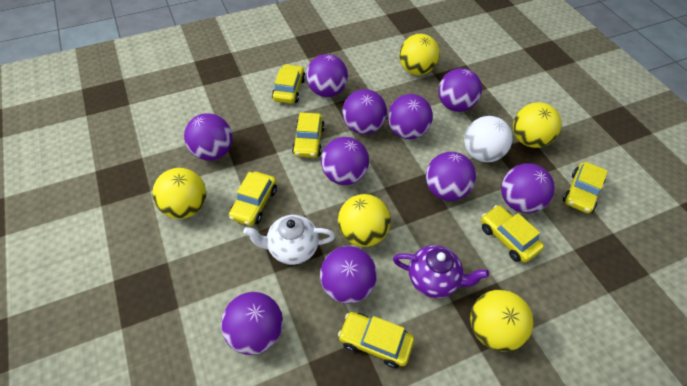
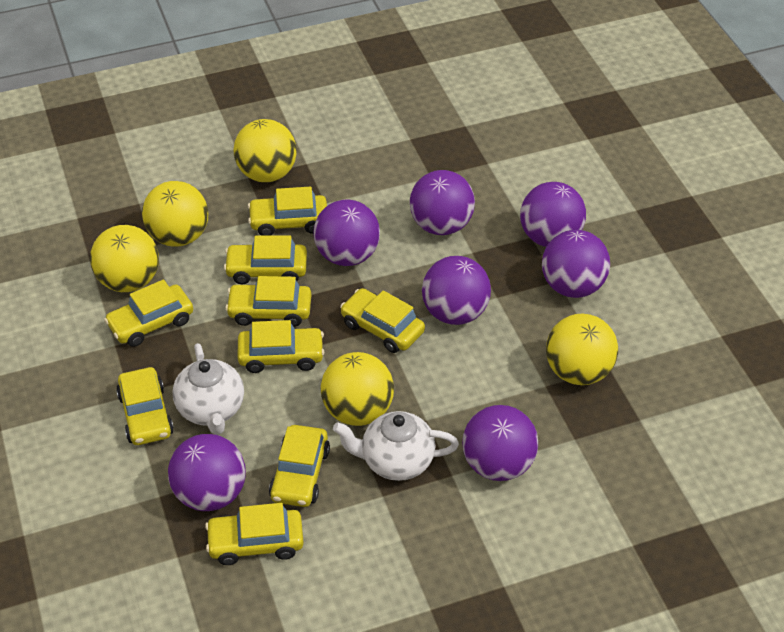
purple ball: 10 -> 7
purple teapot: 1 -> 0
white ball: 1 -> 0
white teapot: 1 -> 2
yellow car: 6 -> 9

